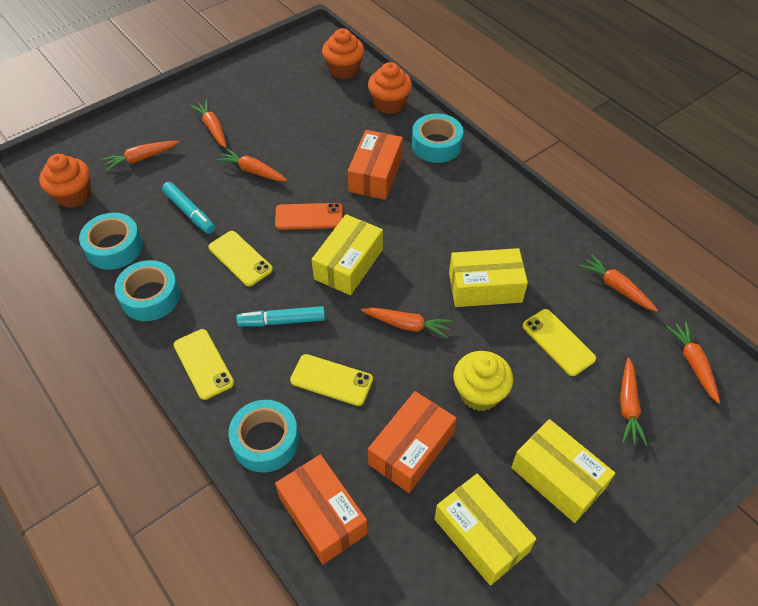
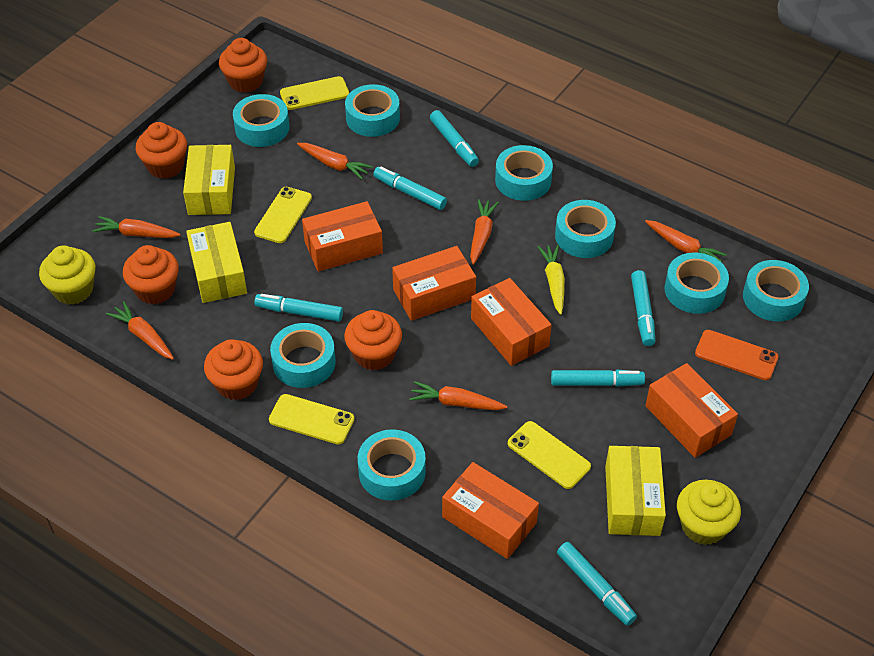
orange box: 3 -> 5
orange carrot: 7 -> 6
orange cupcake: 3 -> 5
turquoise marker: 2 -> 6
turquoise tape: 4 -> 8
yellow box: 4 -> 3
yellow carrot: 0 -> 1
yellow cupcake: 1 -> 2

